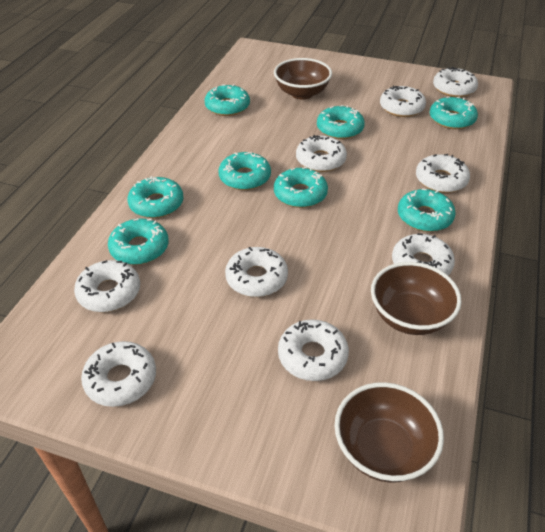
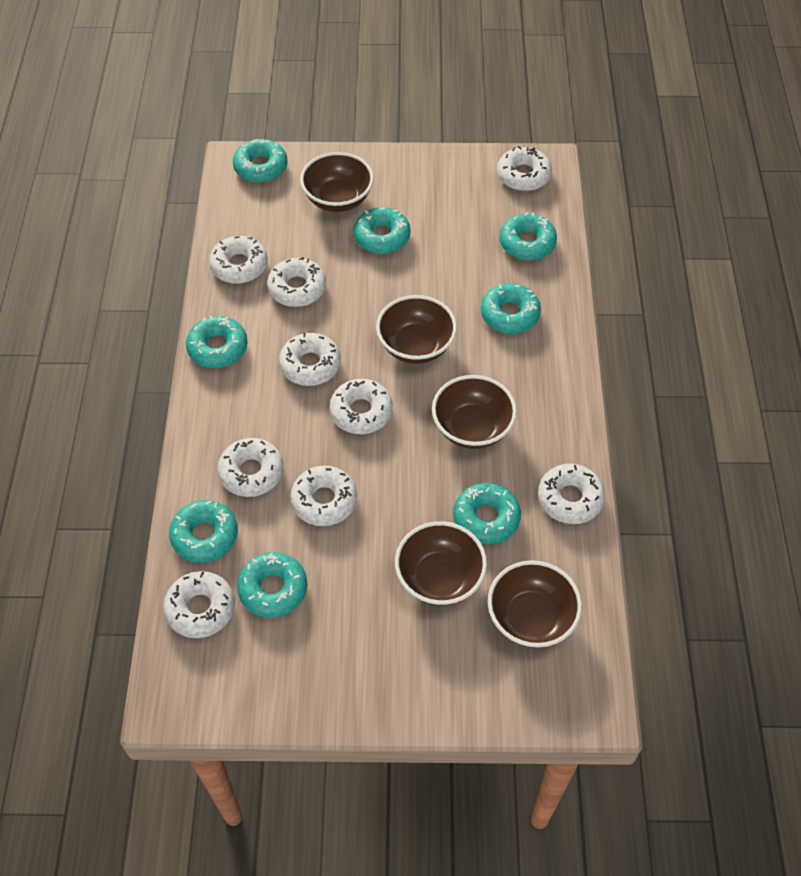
brown bowl: 3 -> 5

